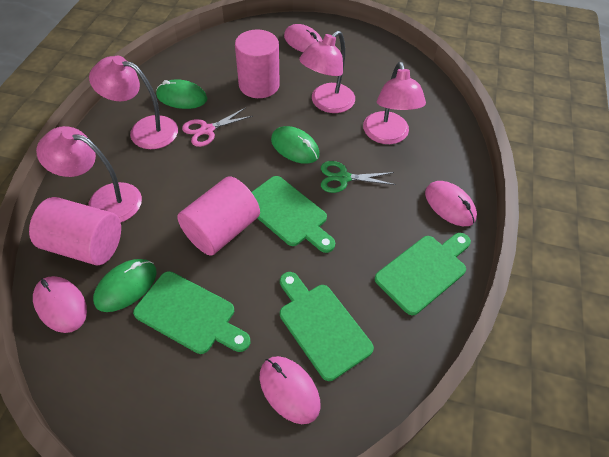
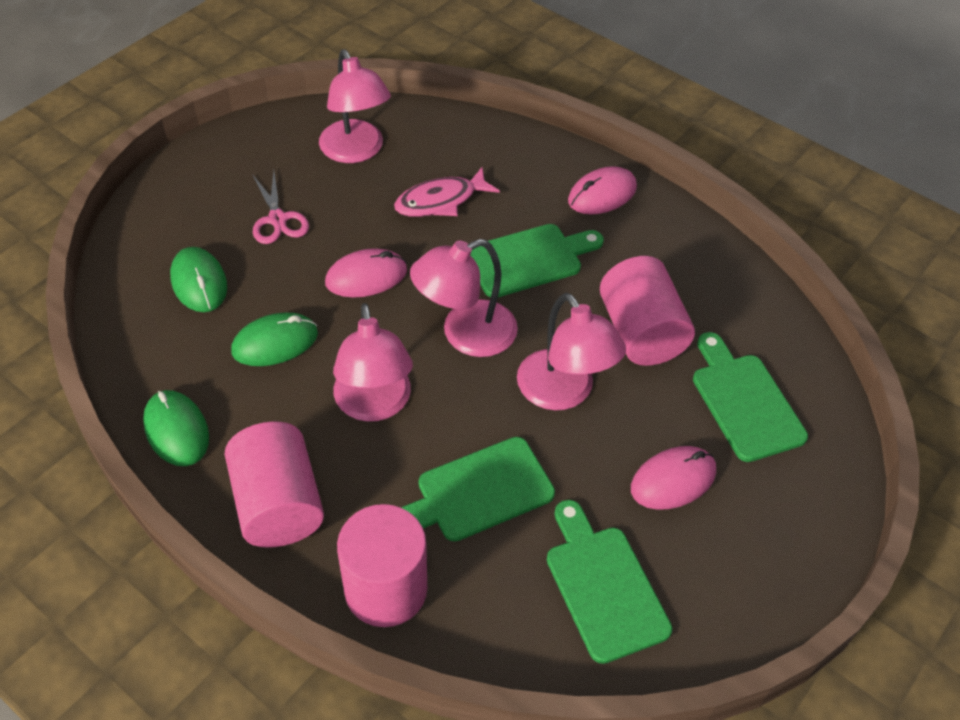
green scissors: 1 -> 0
pink fish: 0 -> 1
pink mouse: 4 -> 3

